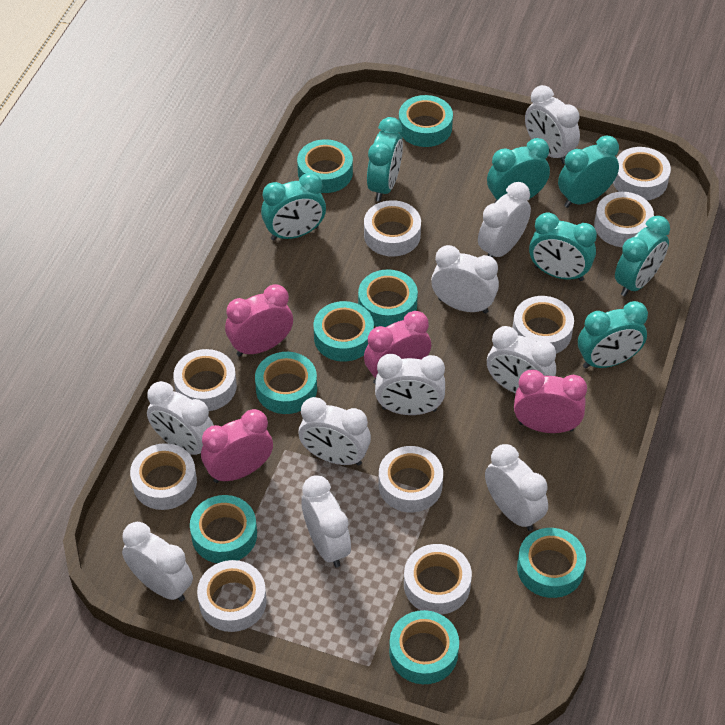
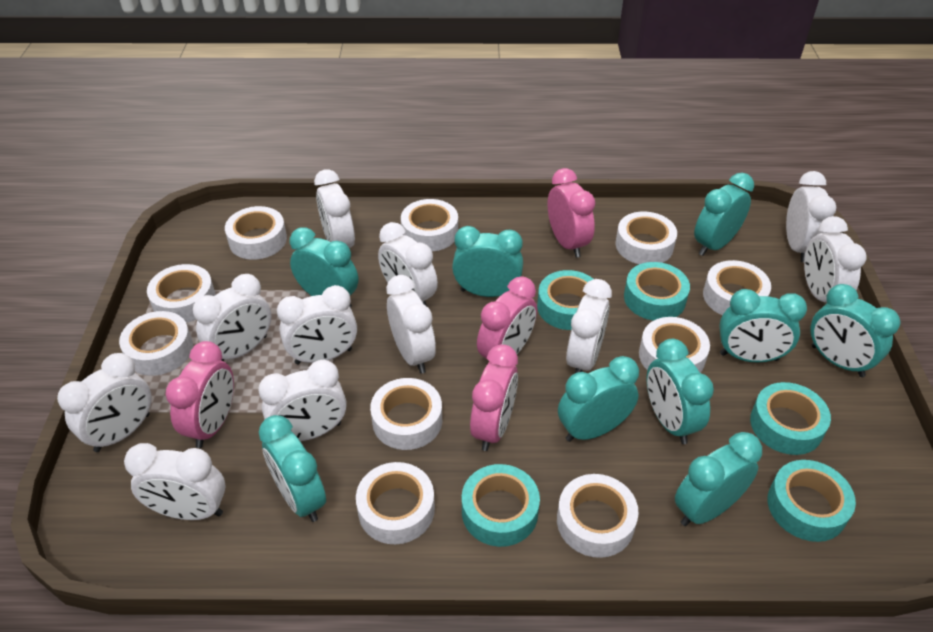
turquoise clock: 7 -> 9
turquoise tape: 8 -> 5
white clock: 10 -> 11
white tape: 9 -> 10

